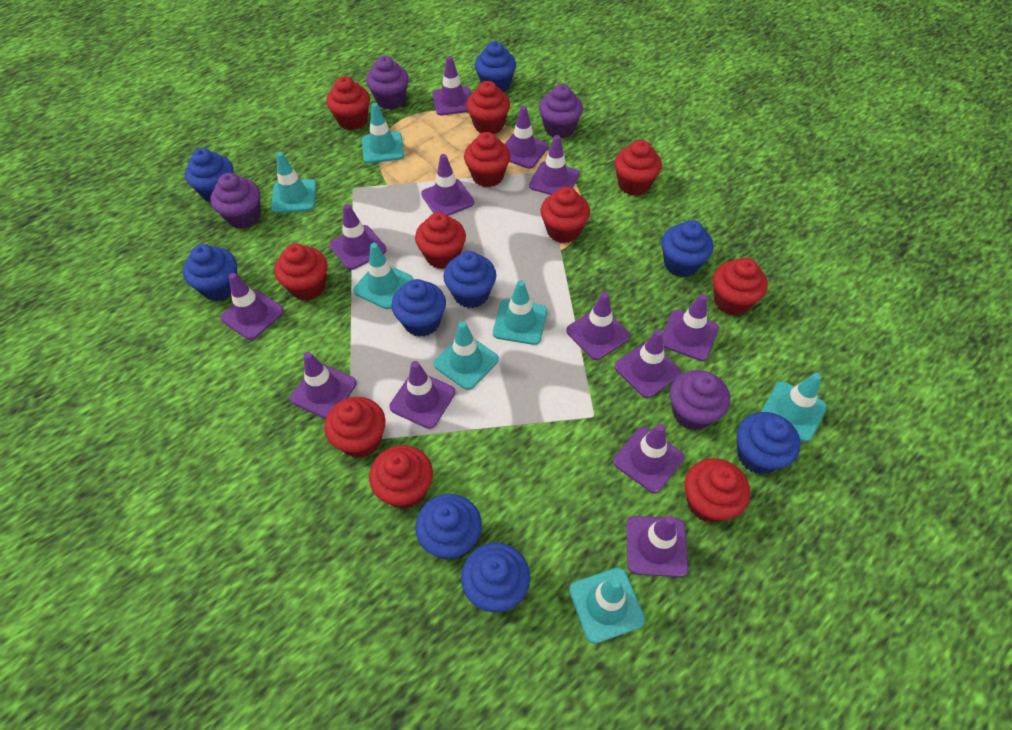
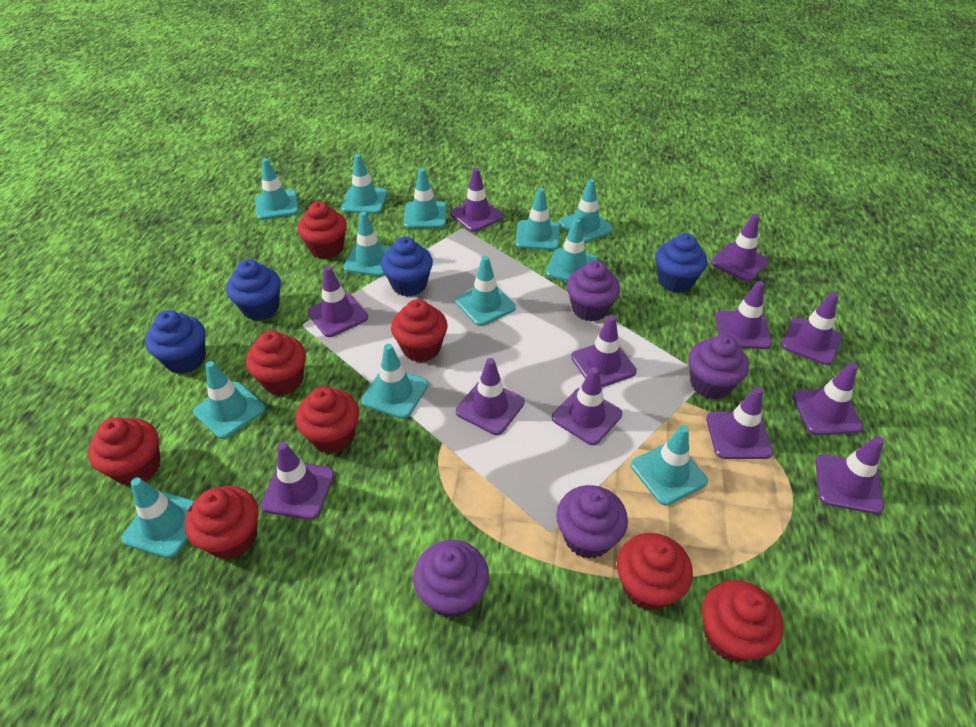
blue cupcake: 9 -> 4
purple traffic cone: 13 -> 12
red cupcake: 11 -> 8
turquoise traffic cone: 7 -> 12

